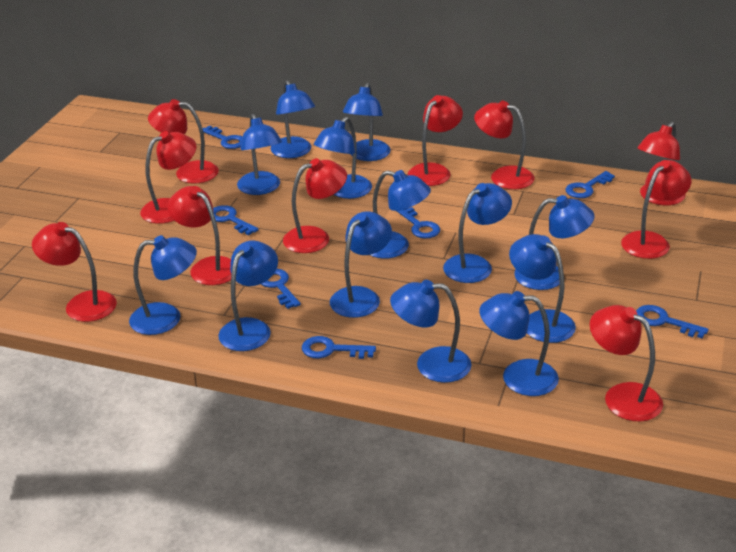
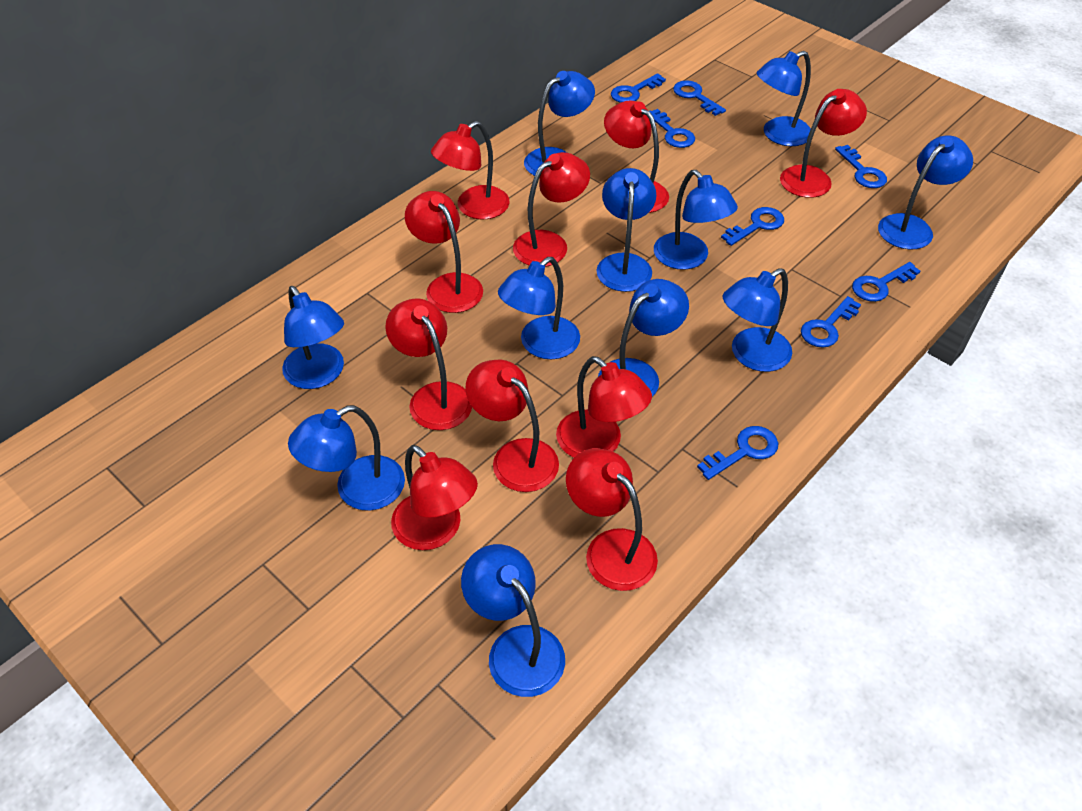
blue key: 7 -> 8
blue lamp: 13 -> 11

